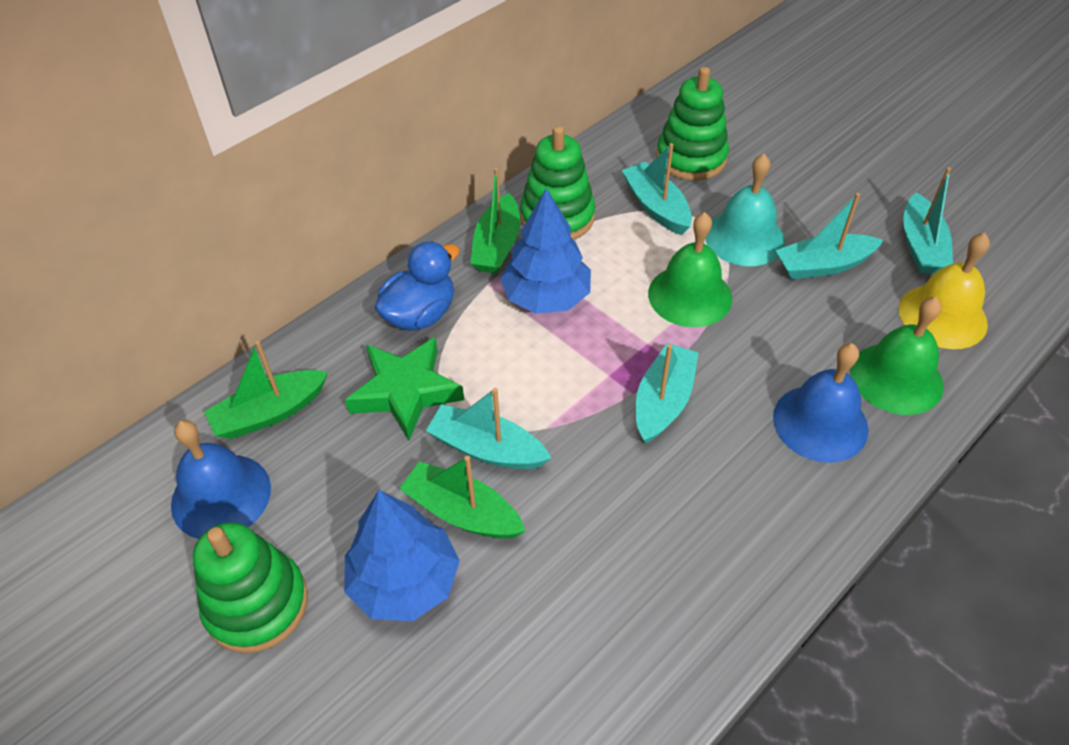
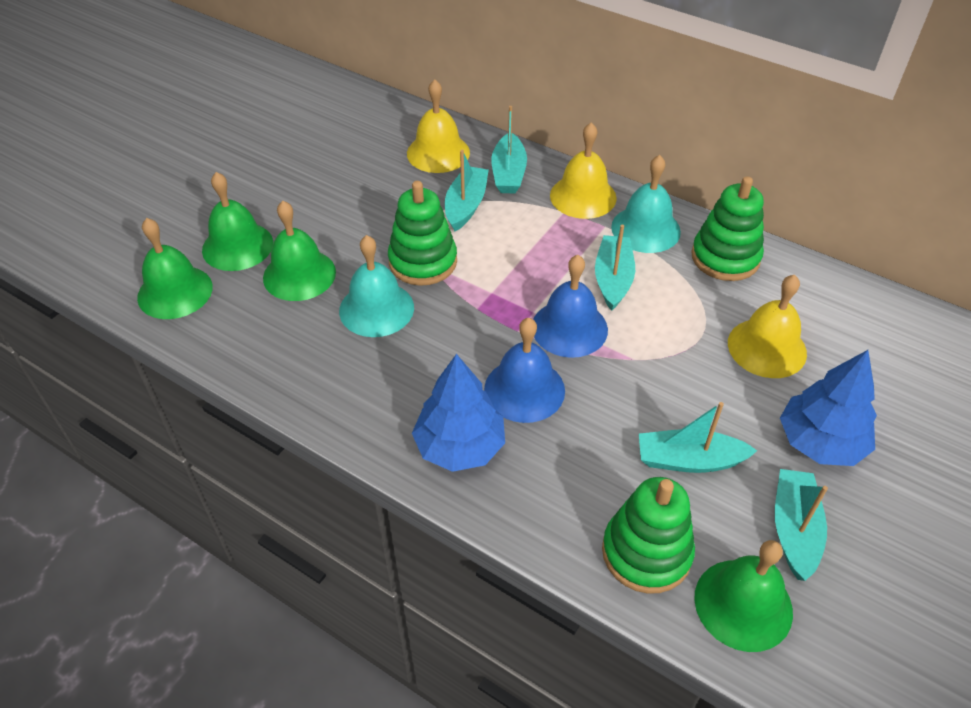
blue duck: 1 -> 0
green bell: 2 -> 4
green boat: 3 -> 0
green star: 1 -> 0
turquoise bell: 1 -> 2
yellow bell: 1 -> 3

